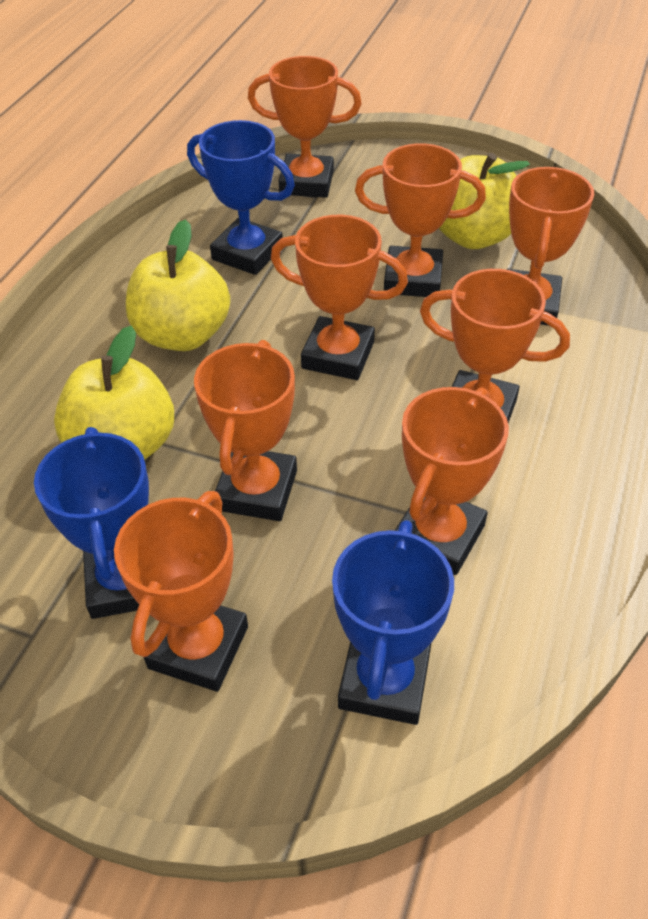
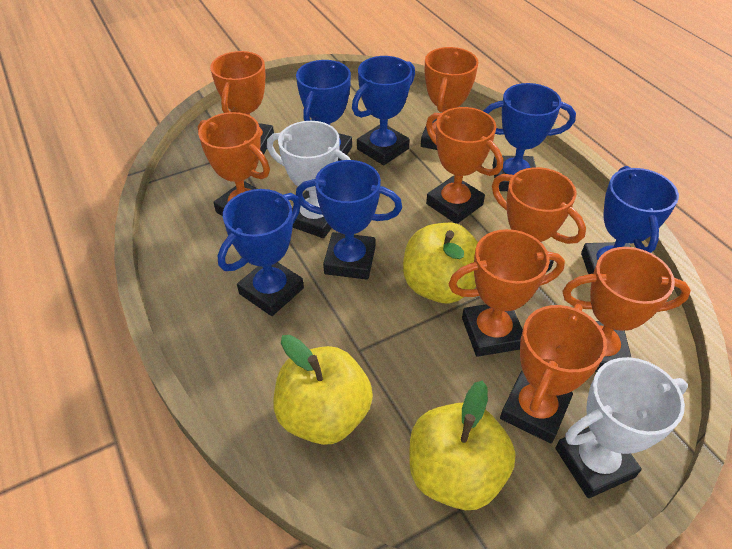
blue trophy: 3 -> 6
white trophy: 0 -> 2

